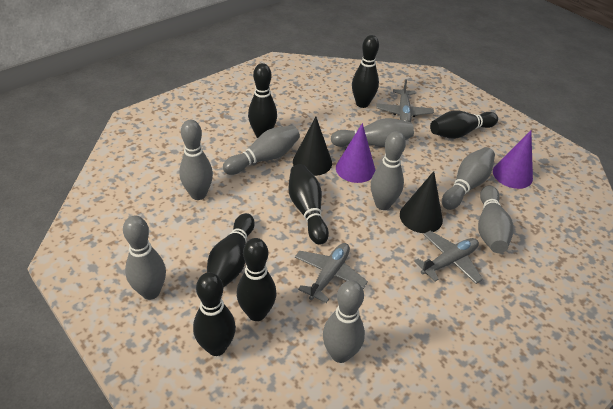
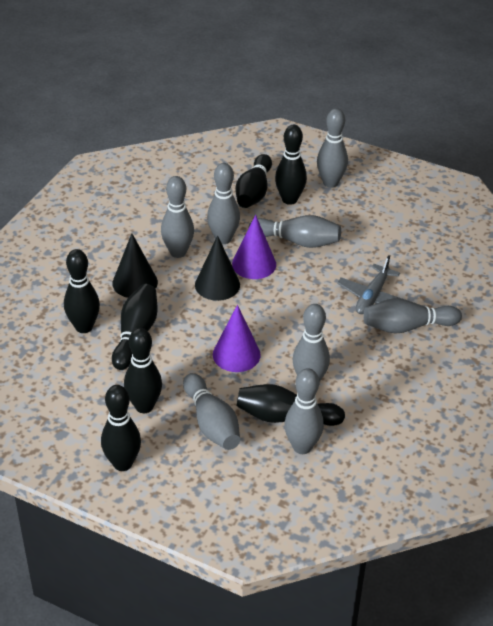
grey plane: 3 -> 1

